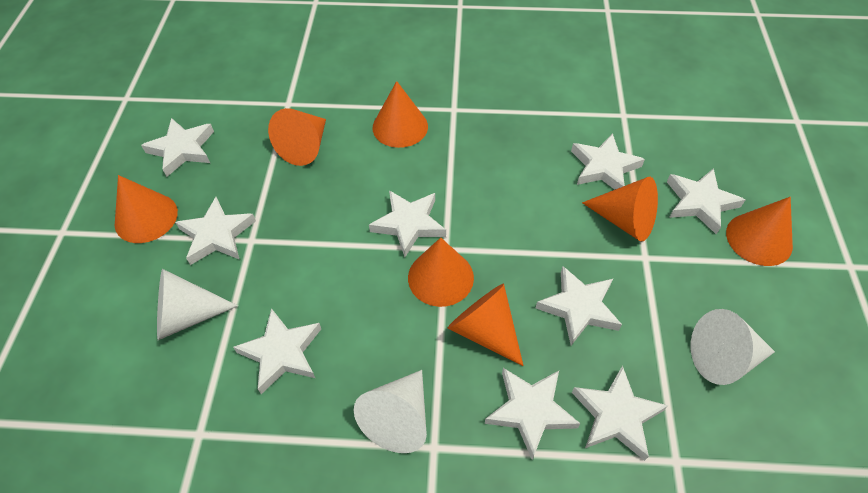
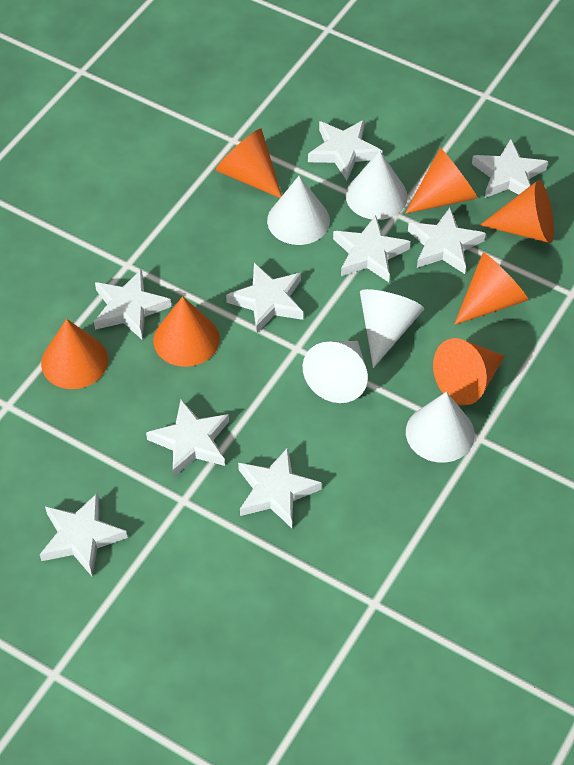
white cone: 3 -> 5

